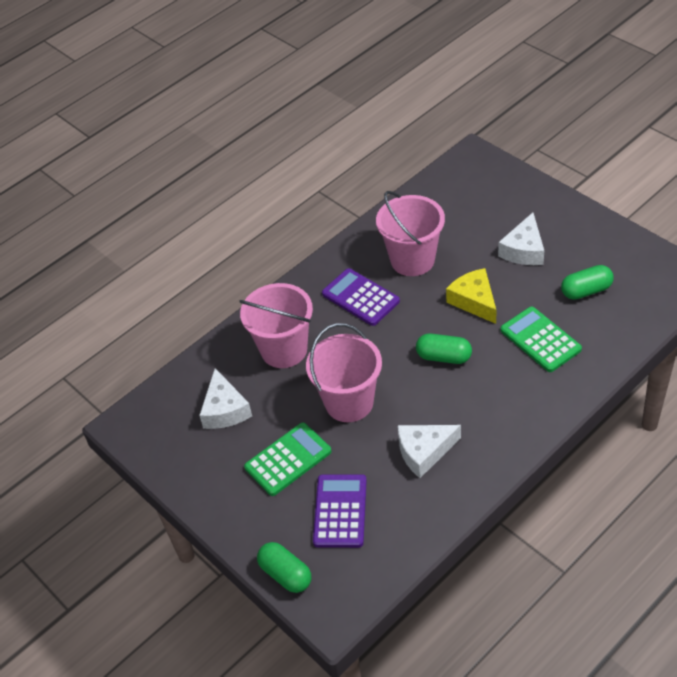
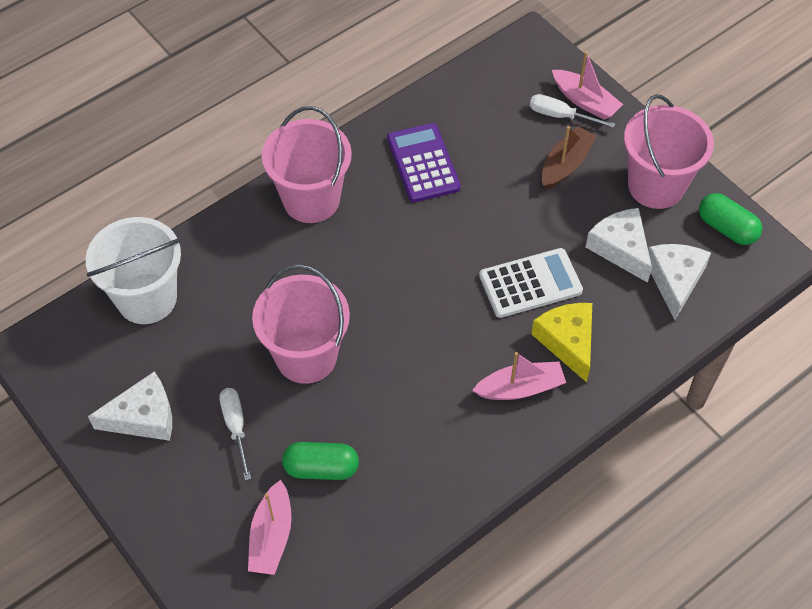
brown boat: 0 -> 1
green calculator: 2 -> 0
green capsule: 3 -> 2
pink boat: 0 -> 3
purple calculator: 2 -> 1
white bucket: 0 -> 1
white calculator: 0 -> 1
white screwdriver: 0 -> 2

